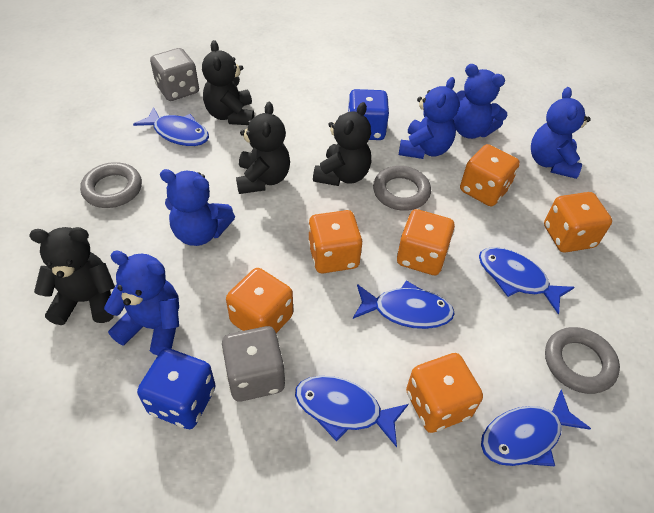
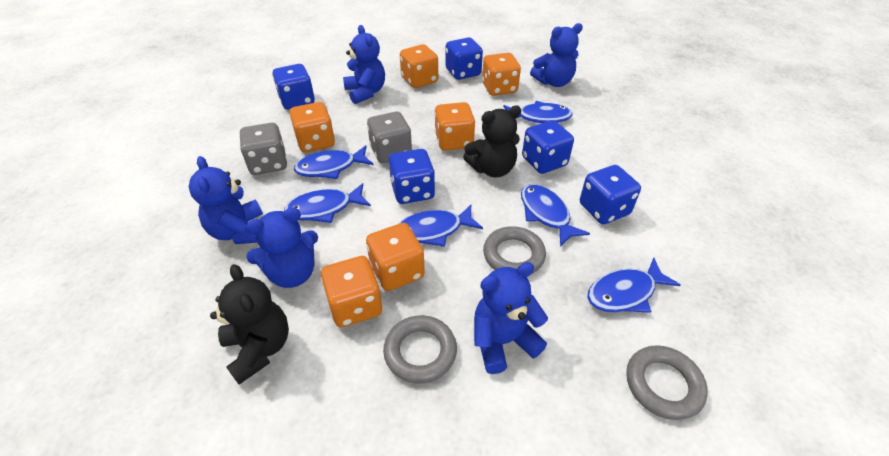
black teddy bear: 4 -> 2
blue dice: 2 -> 5
blue fish: 5 -> 6

